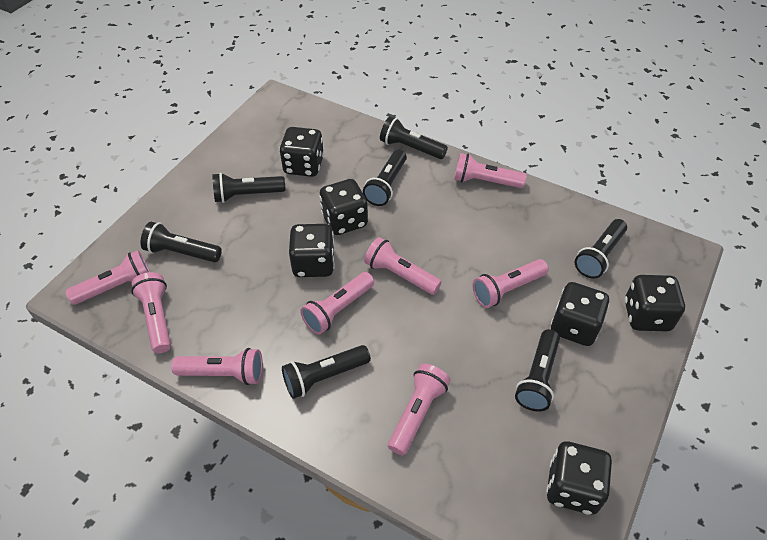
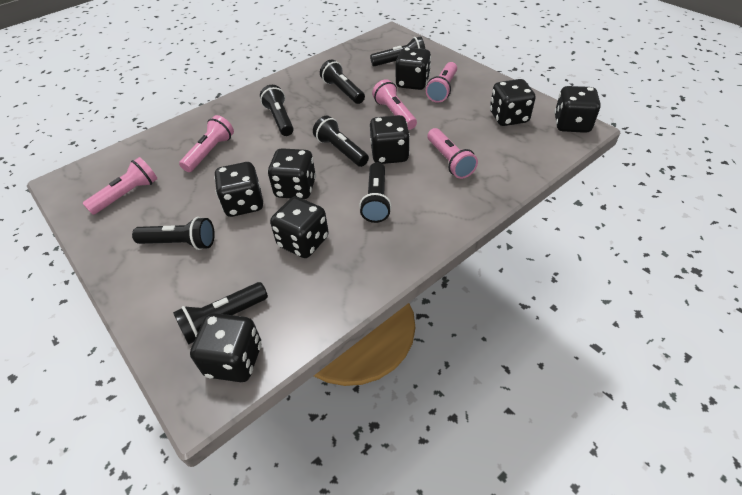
black dice: 6 -> 8
pink flashlight: 8 -> 5

